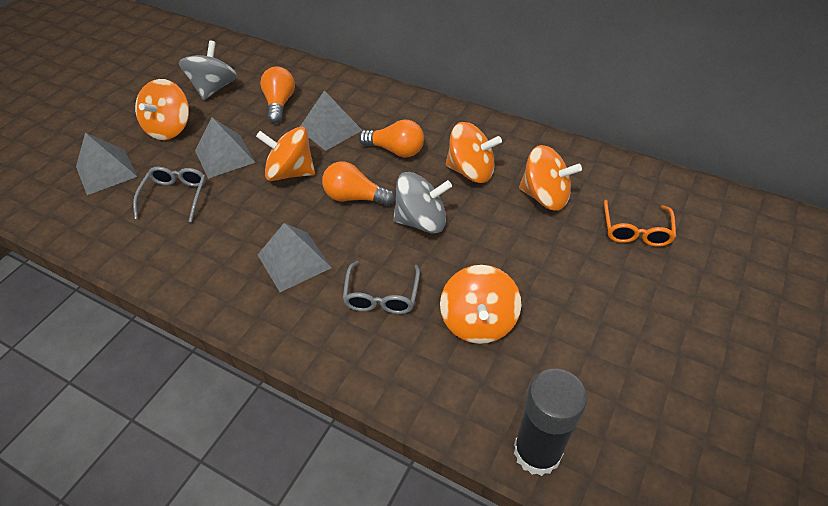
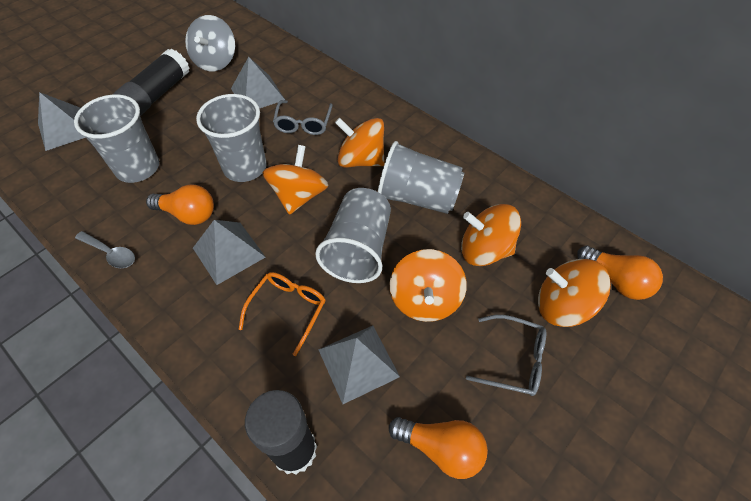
black glue stick: 1 -> 2
grey cup: 0 -> 4
grey spinning top: 2 -> 1
grey spoon: 0 -> 1

